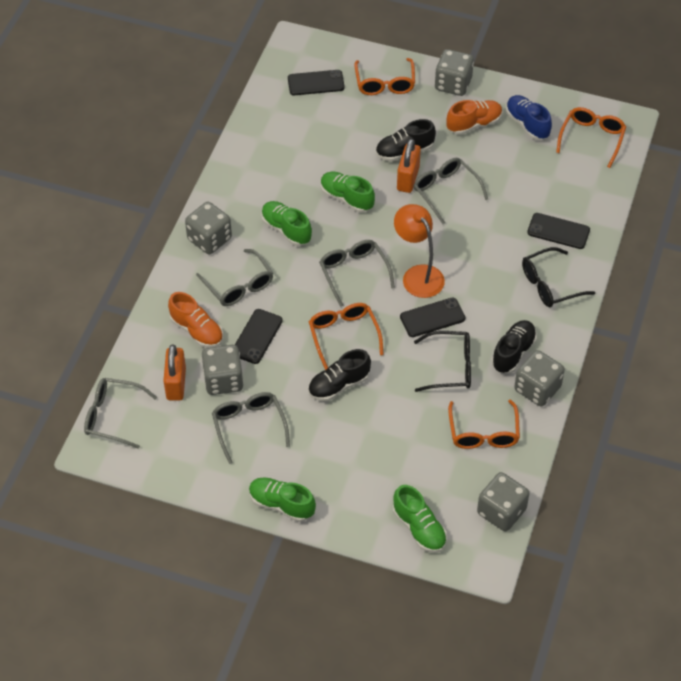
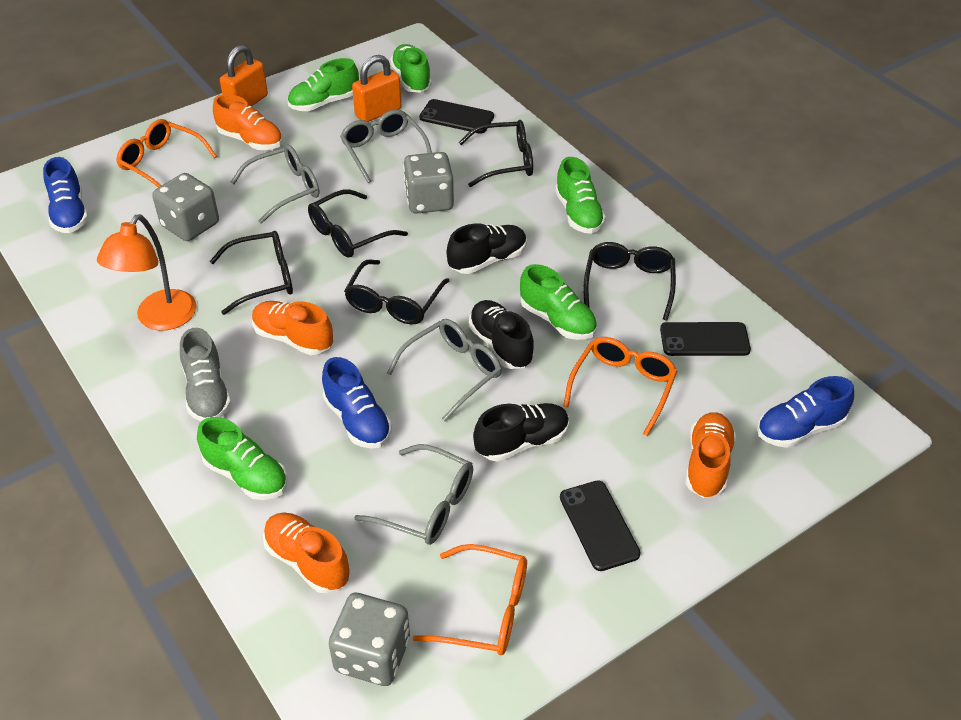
black glasses: 2 -> 5
black phone: 4 -> 3
blue shoe: 1 -> 3
green shoe: 4 -> 5
grey dice: 5 -> 3
grey glasses: 5 -> 4
grey shoe: 0 -> 1
orange glasses: 4 -> 3
orange shoe: 2 -> 4

